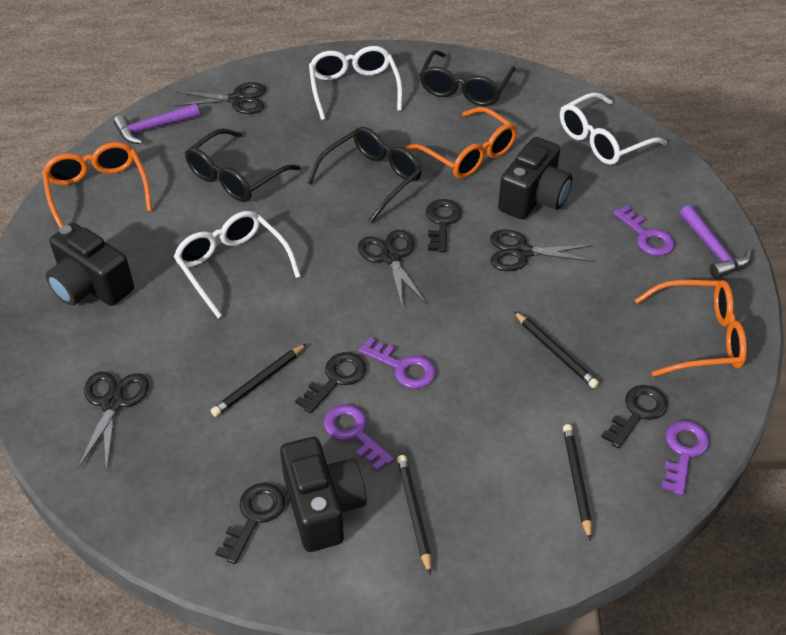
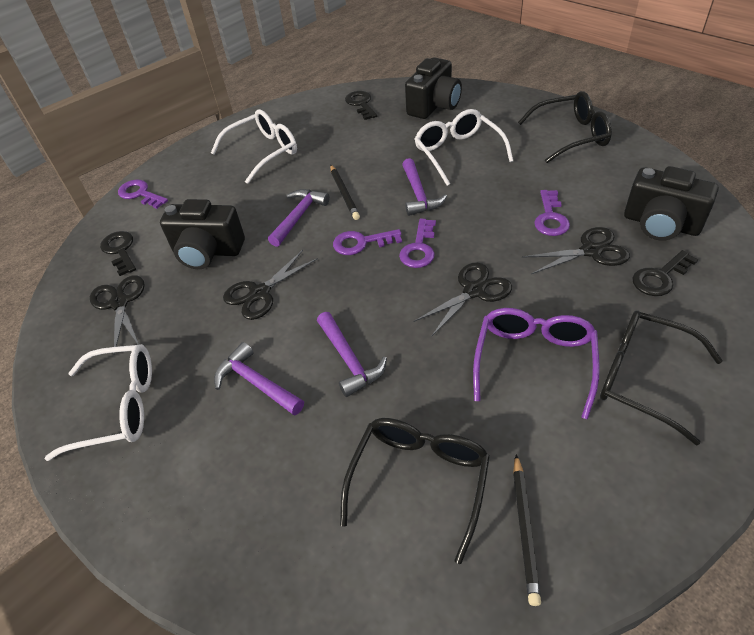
black key: 4 -> 3
black pencil: 4 -> 2
orange glasses: 3 -> 0
purple glasses: 0 -> 1
purple hammer: 2 -> 4

